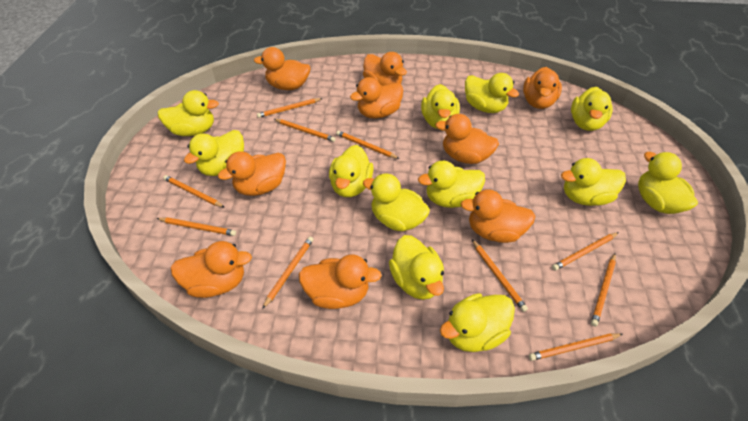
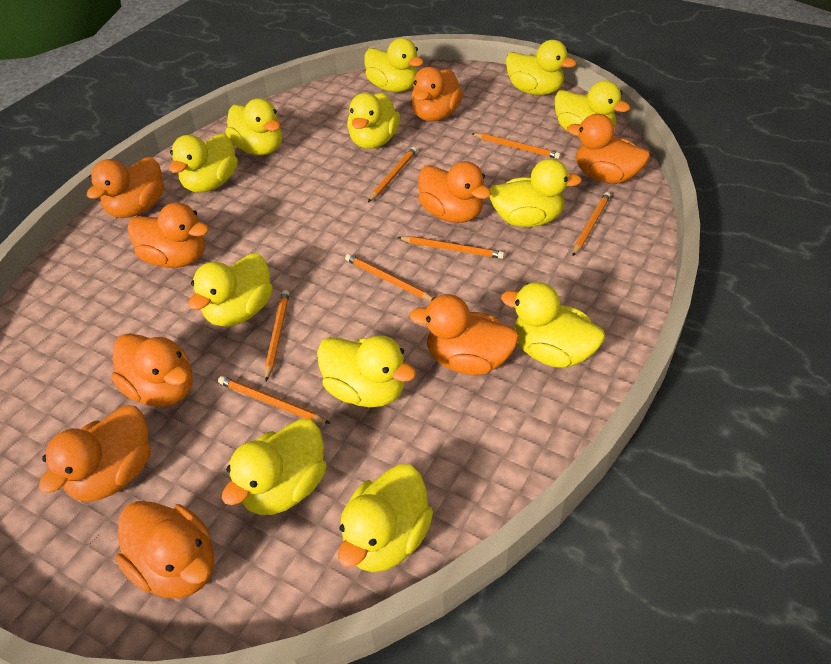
orange pencil: 10 -> 7

